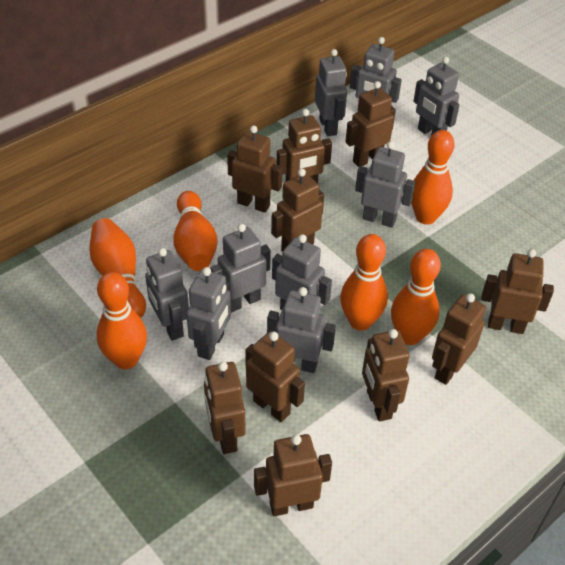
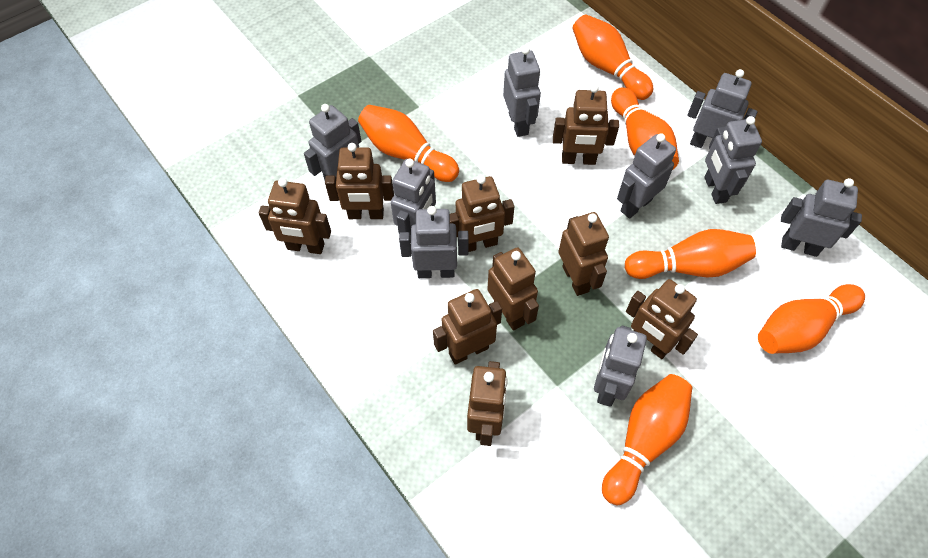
brown robot: 10 -> 9

